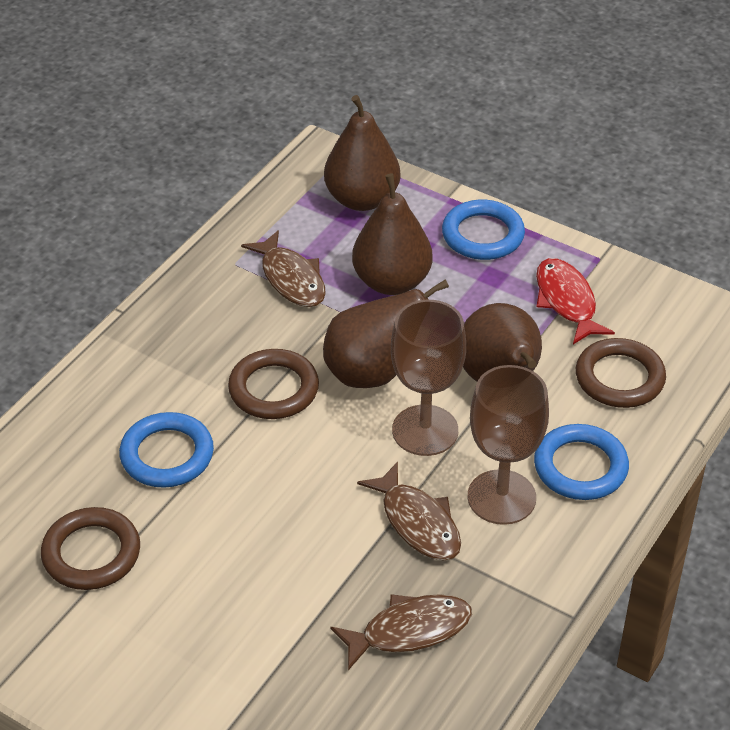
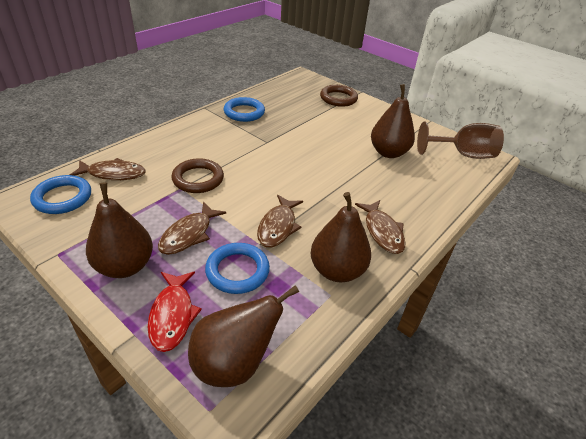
brown fish: 3 -> 4
brown goblet: 2 -> 1
brown ring: 3 -> 2

